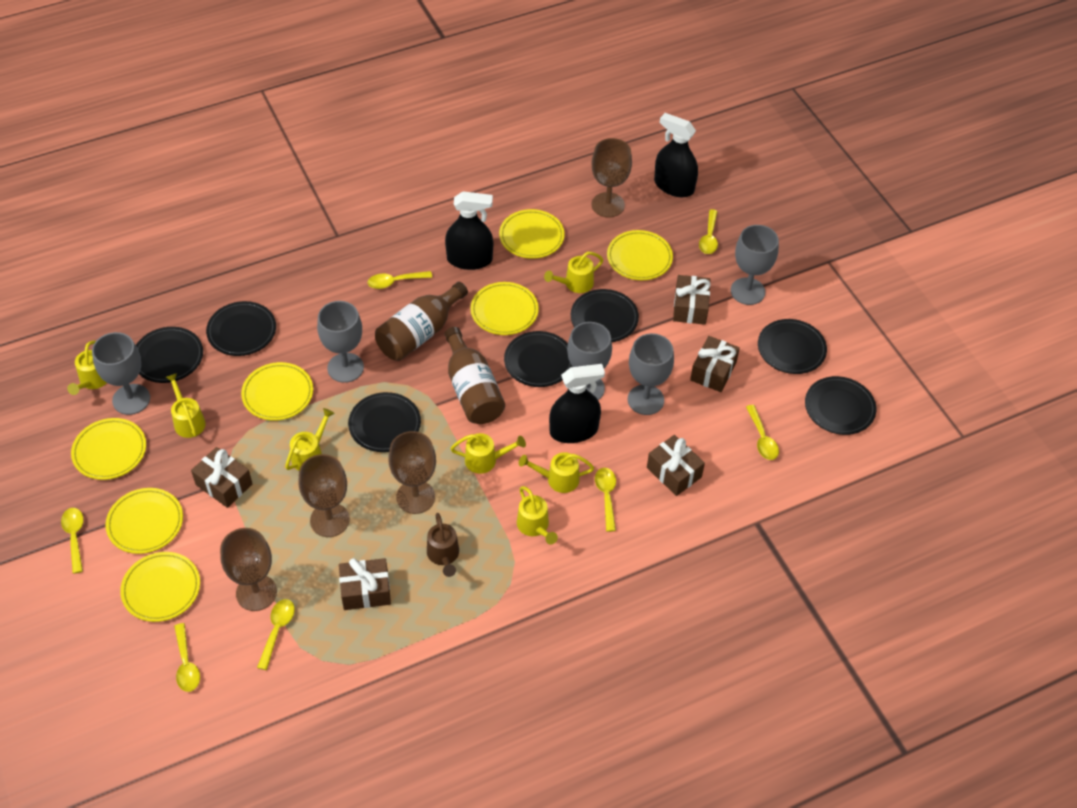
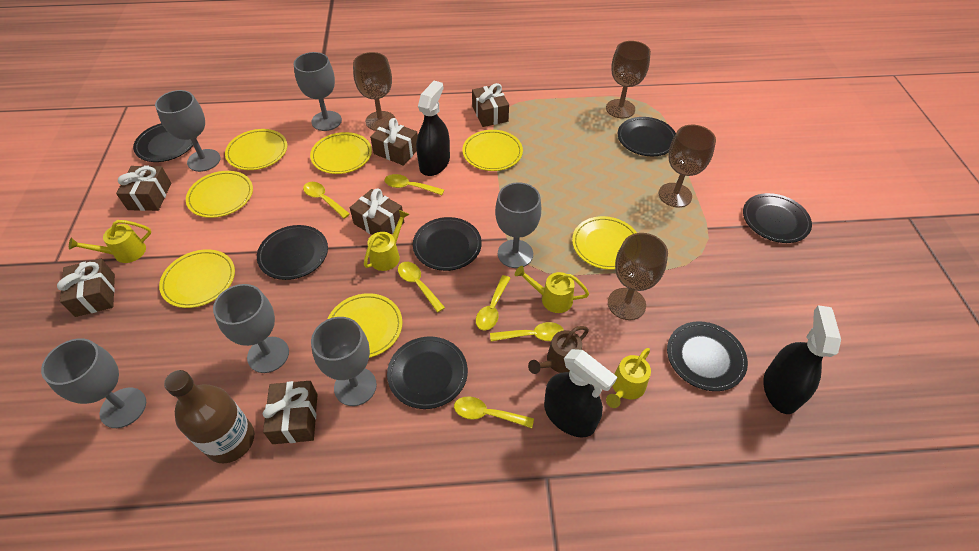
brown bottle: 2 -> 1
brown gift: 5 -> 6
grey goblet: 5 -> 6
yellow spoon: 7 -> 6
yellow watering can: 7 -> 4

